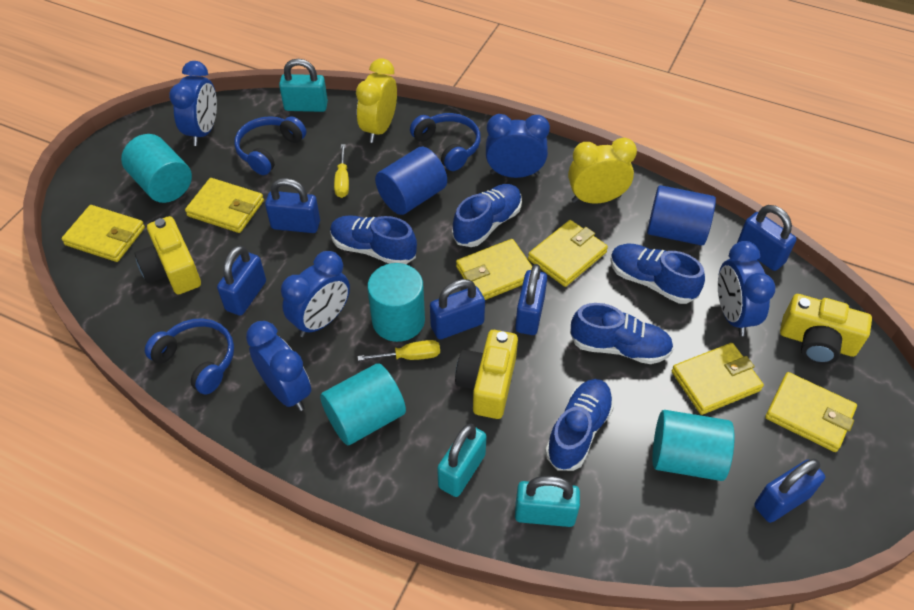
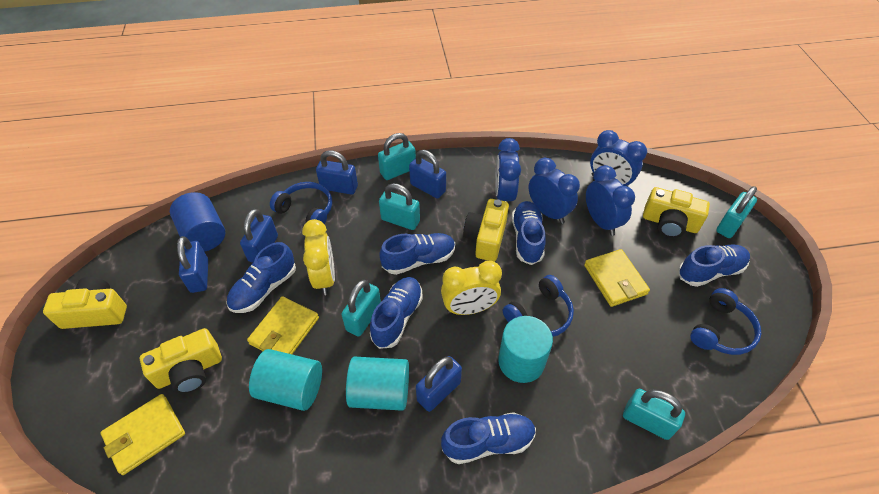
blue clock: 5 -> 4
blue cylinder: 2 -> 1
blue padlock: 6 -> 5
blue shoe: 5 -> 6
turquoise cylinder: 4 -> 3
turquoise padlock: 3 -> 5
yellow camera: 3 -> 4
yellow screwdriver: 2 -> 0
yellow wallet: 6 -> 3

